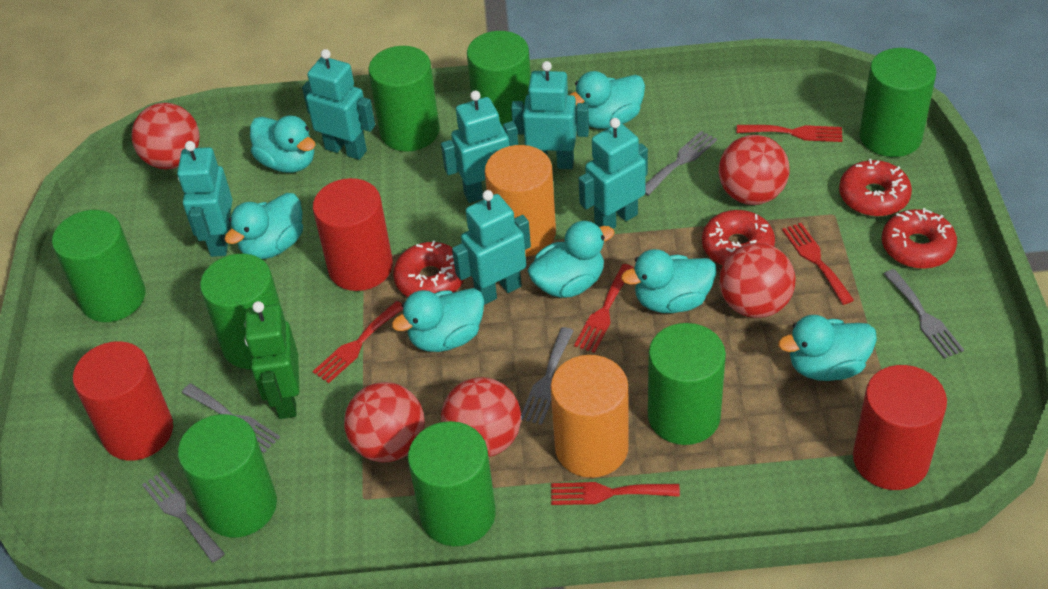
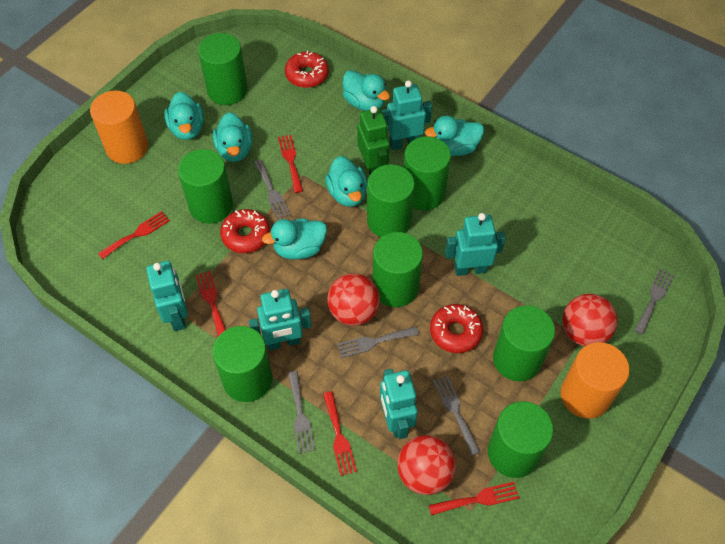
red ball: 5 -> 3
red cylinder: 3 -> 0
red donut: 4 -> 3
turquoise duck: 7 -> 6
turquoise robot: 6 -> 5

